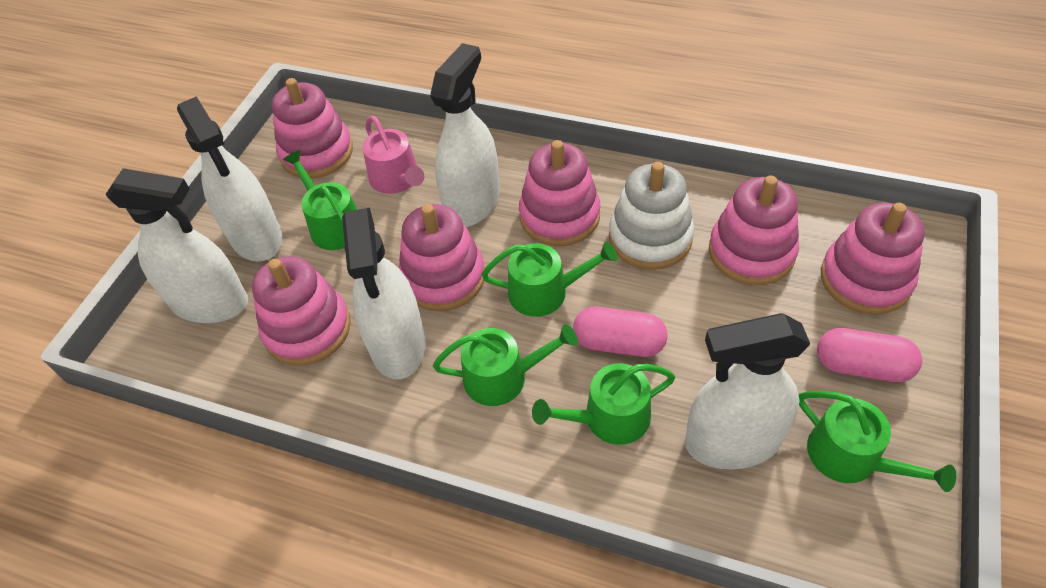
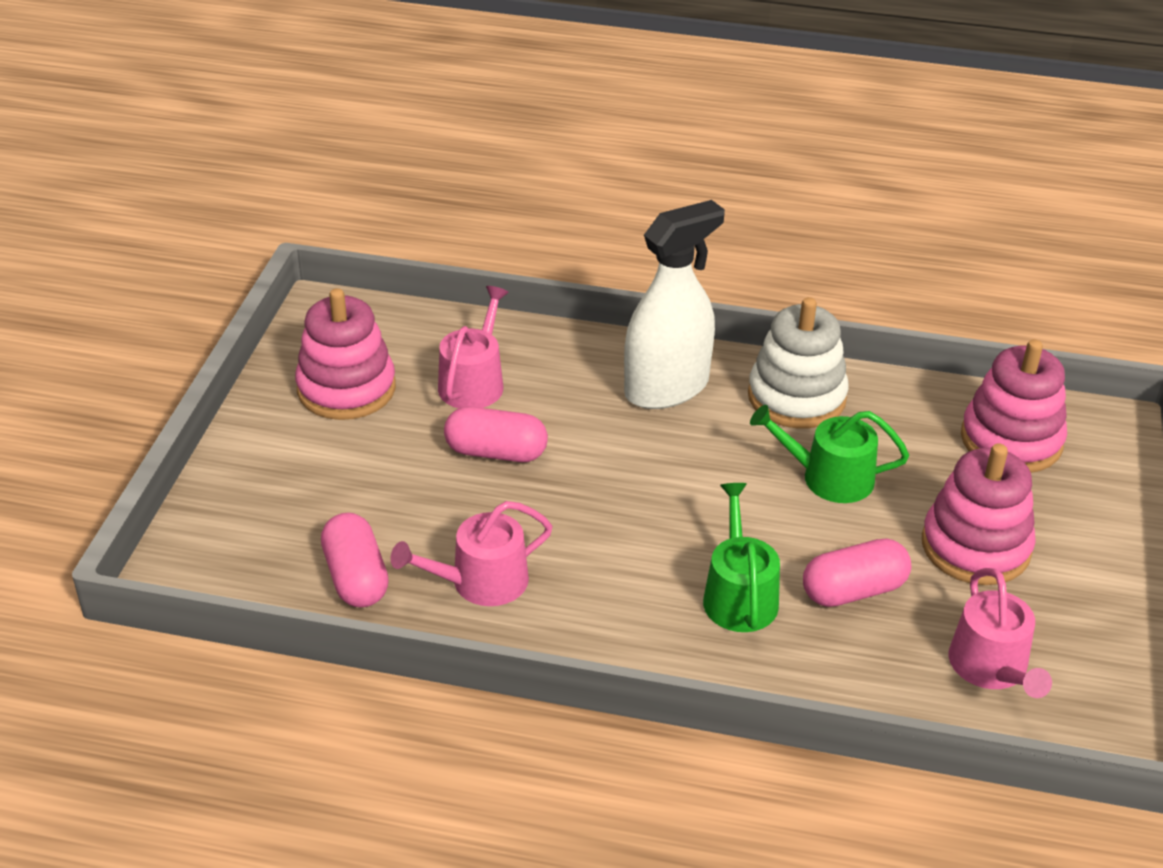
green watering can: 5 -> 2
pink capsule: 2 -> 3
pink stacking toy: 6 -> 3
pink watering can: 1 -> 3
white spray bottle: 5 -> 1

